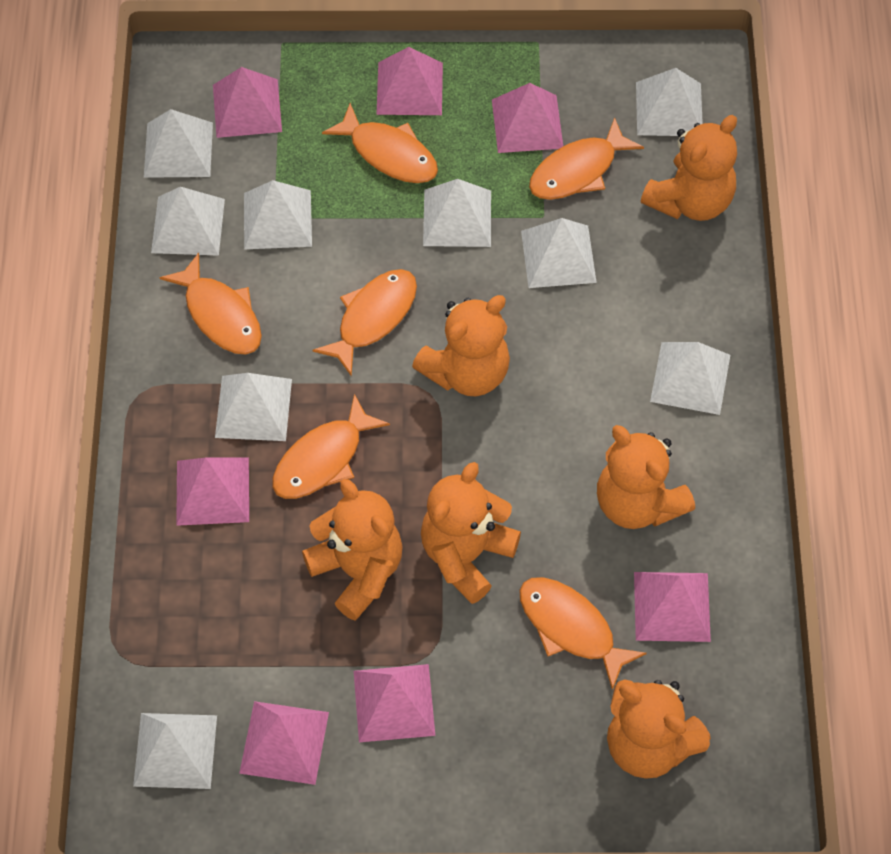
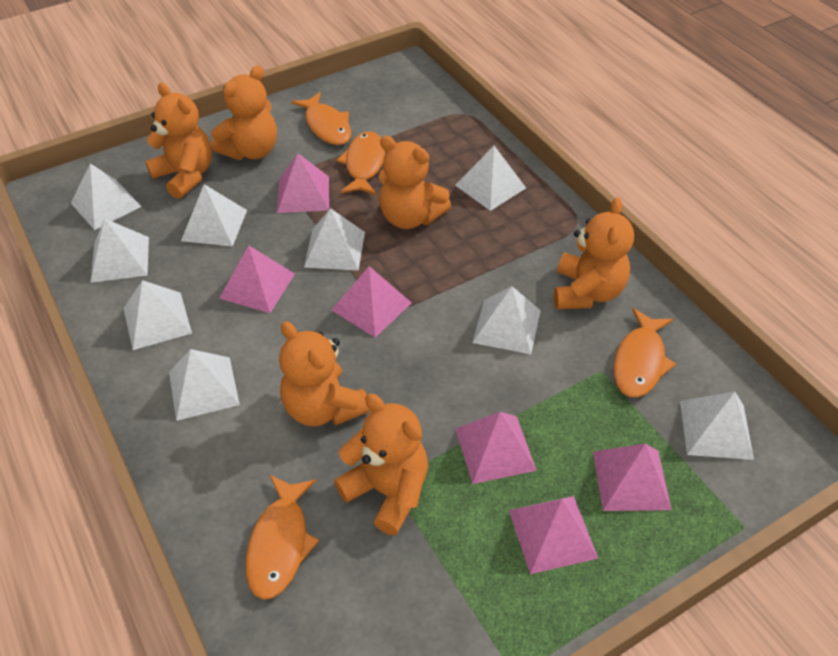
orange fish: 6 -> 4
pink pyramid: 7 -> 6

